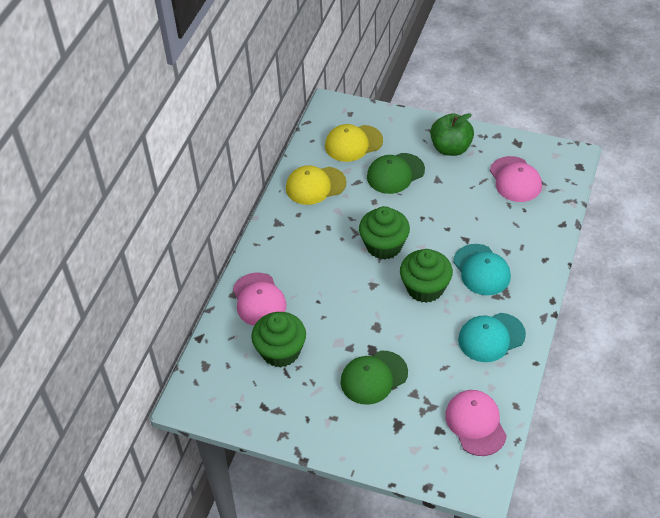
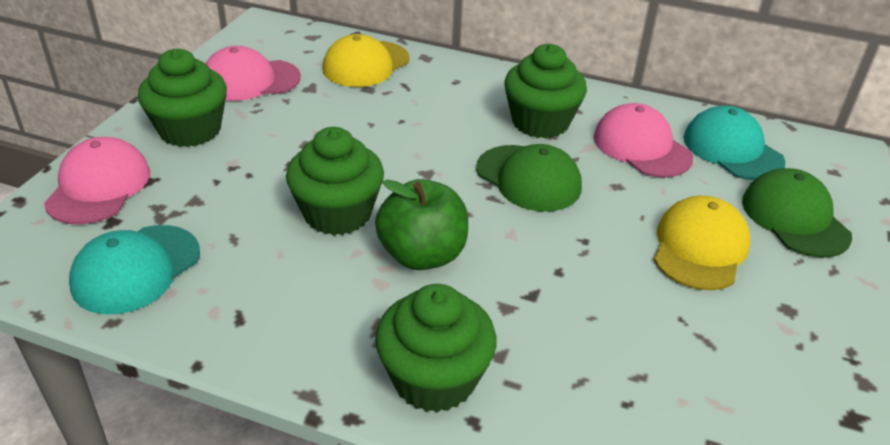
green cupcake: 3 -> 4

